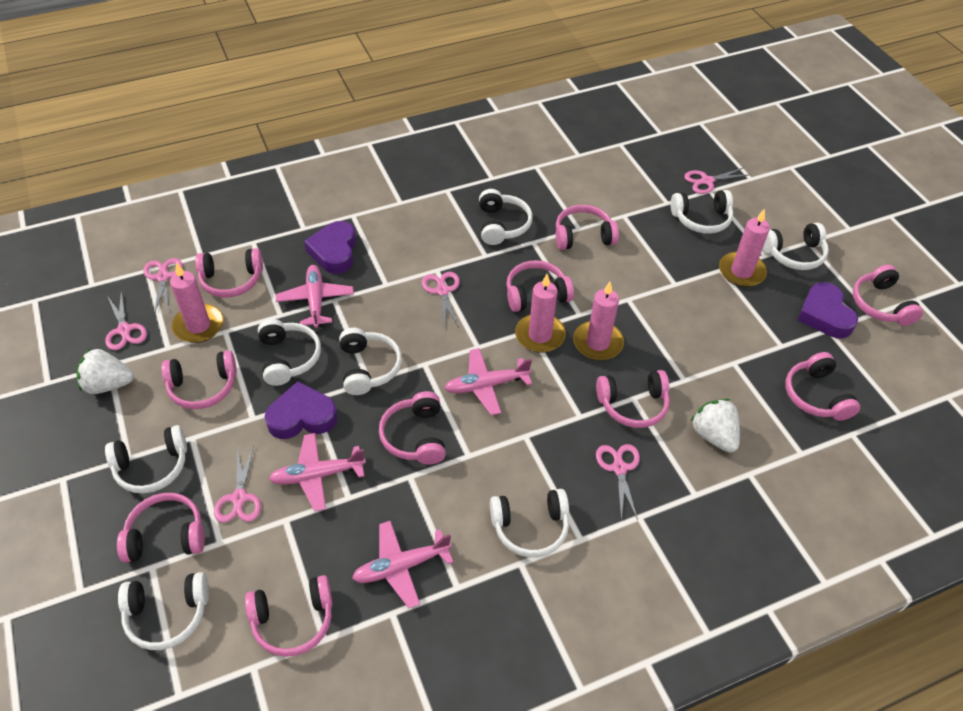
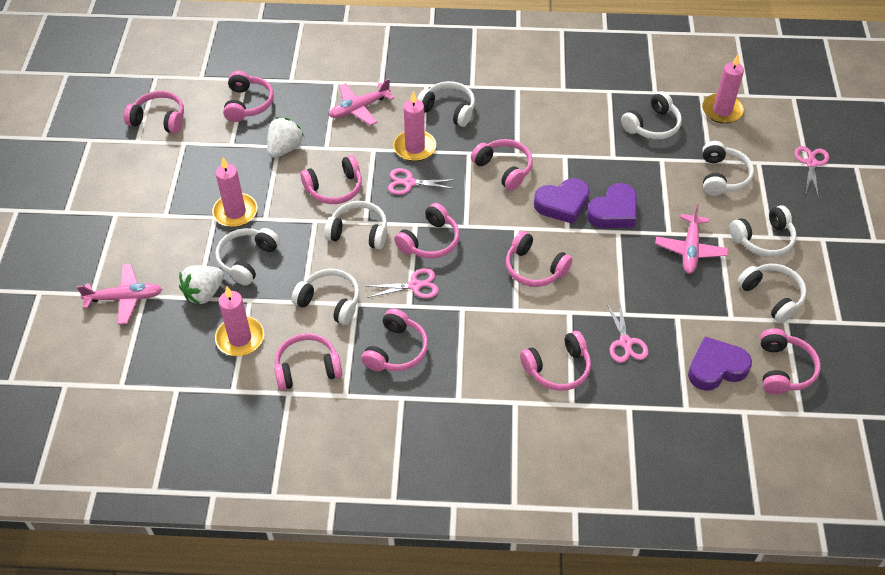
pink plane: 4 -> 3
pink scissors: 6 -> 4

